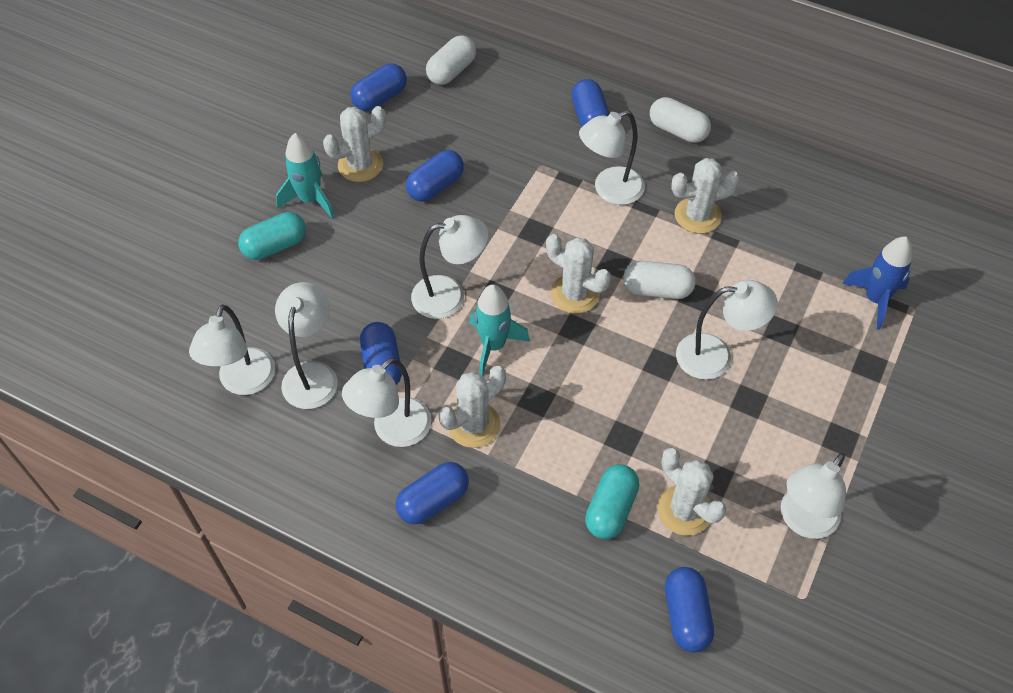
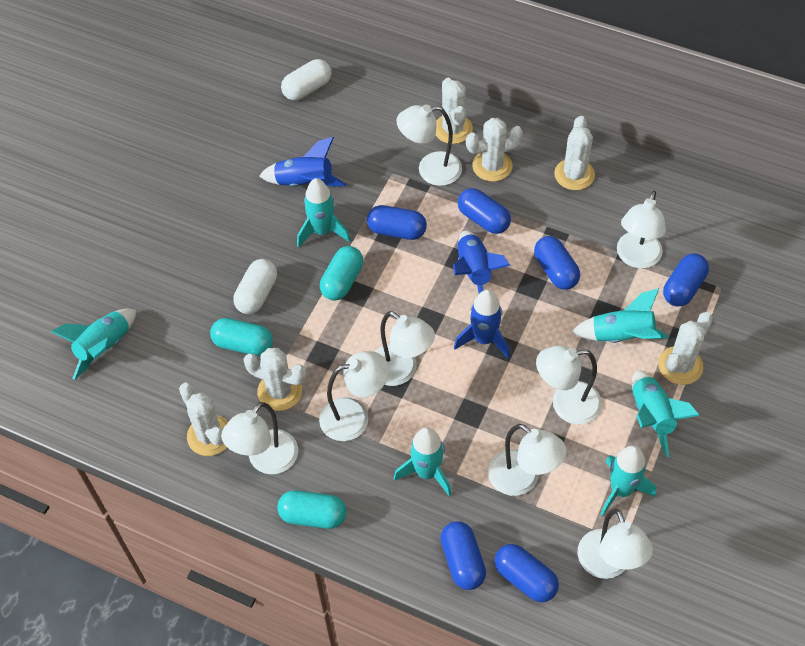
blue rocket: 1 -> 3
turquoise capsule: 2 -> 3
turquoise rocket: 2 -> 6
white cactus: 5 -> 6
white capsule: 3 -> 2
white lamp: 7 -> 8

